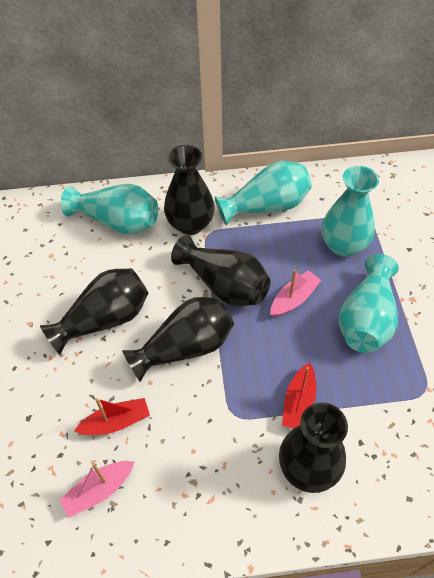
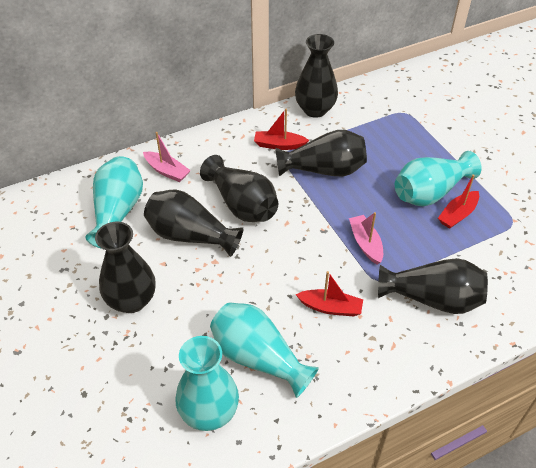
black vase: 5 -> 6
red boat: 2 -> 3

